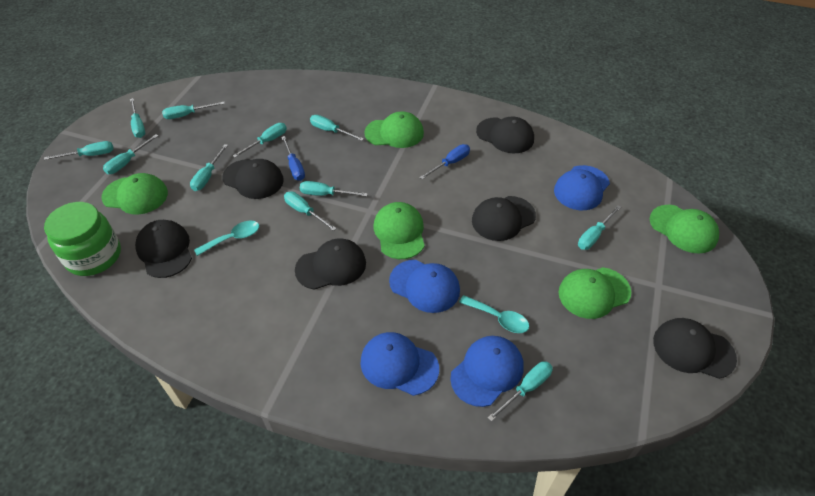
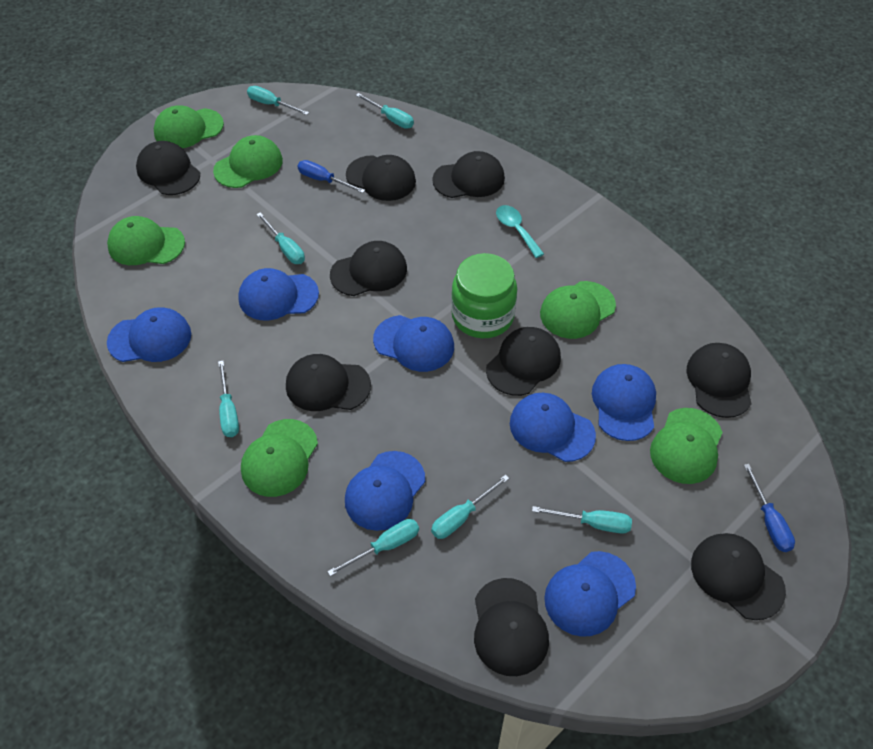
black cap: 6 -> 9
blue cap: 4 -> 7
green cap: 5 -> 6
turquoise screwdriver: 11 -> 7
turquoise spoon: 2 -> 1

